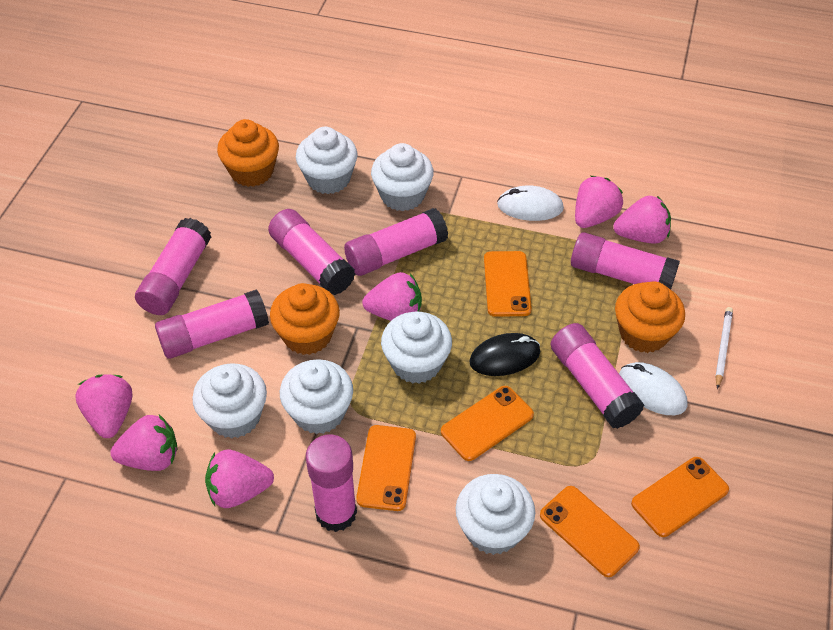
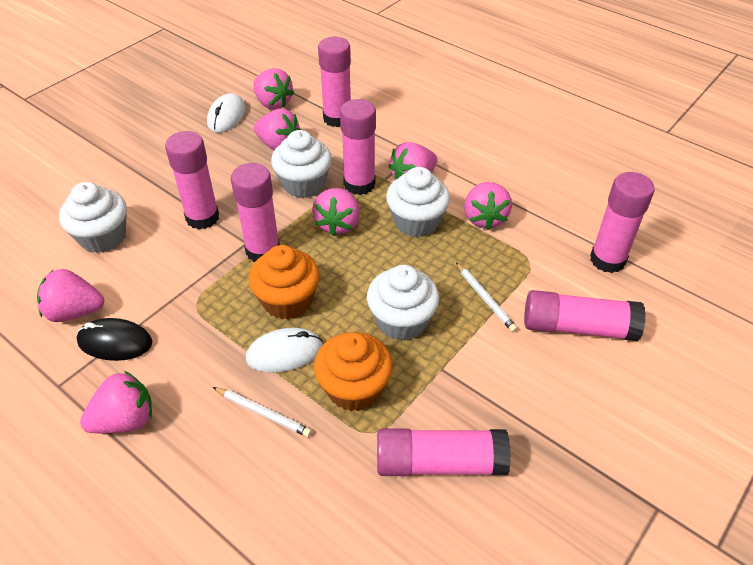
orange cupcake: 3 -> 2
orange phone: 5 -> 0
pink strawberry: 6 -> 7
white cupcake: 6 -> 4
white pencil: 1 -> 2

